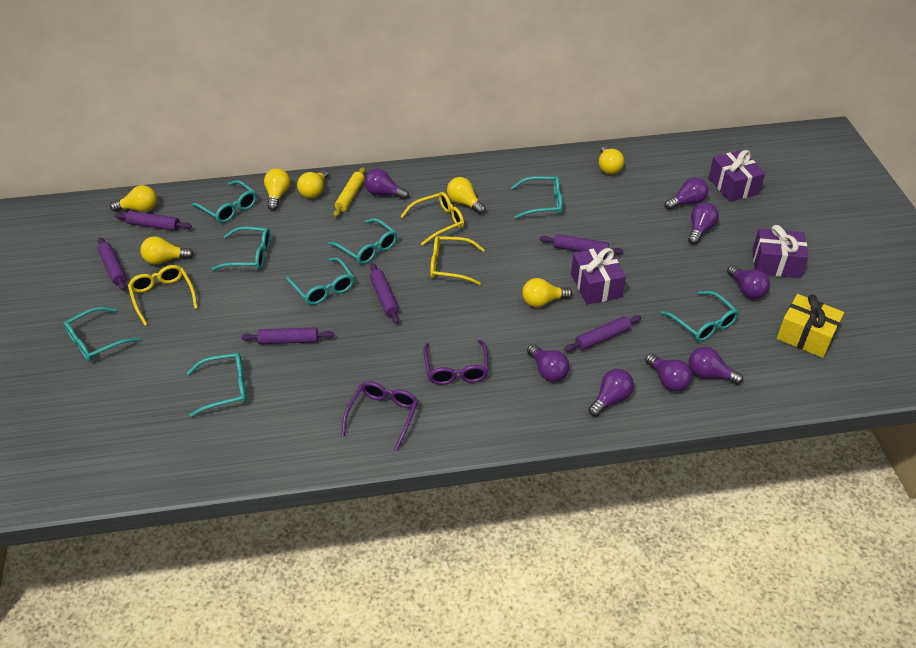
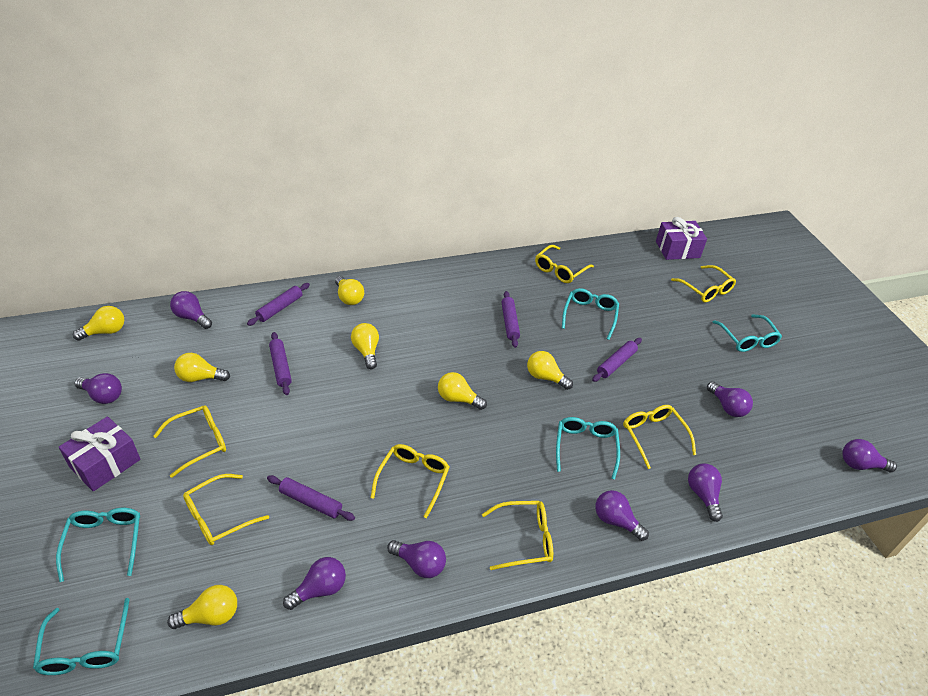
purple gift: 3 -> 2
purple glasses: 2 -> 0
purple rolling pin: 6 -> 5
turquoise glasses: 8 -> 5
yellow gift: 1 -> 0
yellow glasses: 3 -> 7
yellow rolling pin: 1 -> 0

